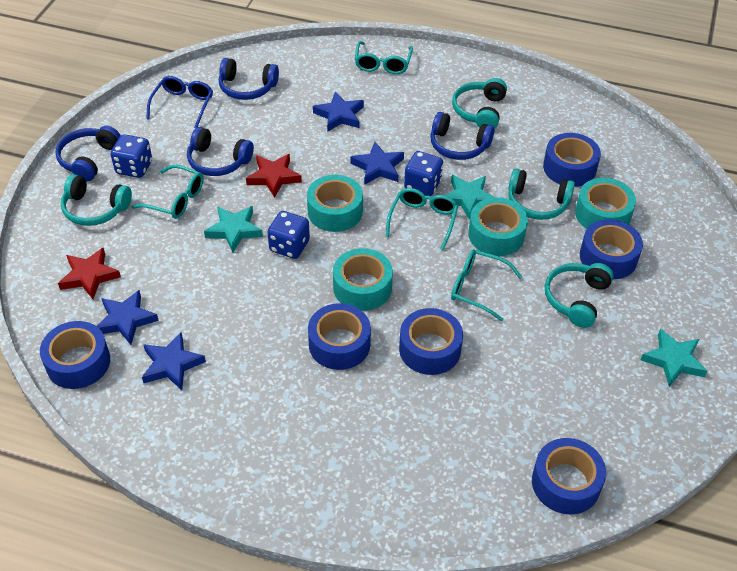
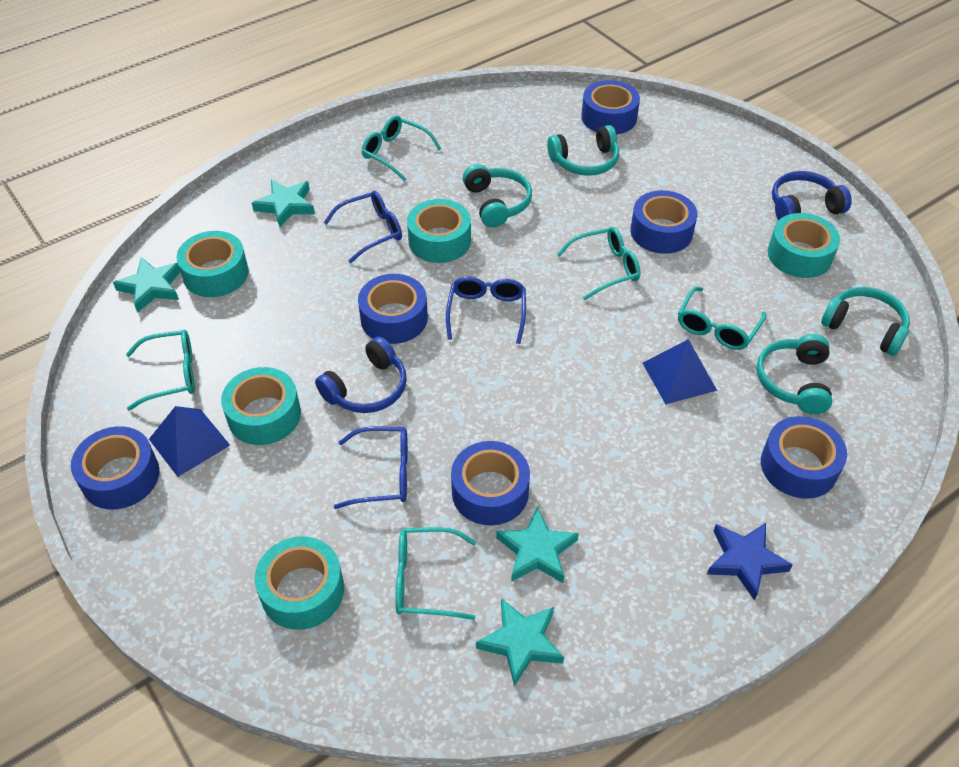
blue dice: 3 -> 0
blue glasses: 1 -> 3
blue headphones: 4 -> 2
blue pyramid: 0 -> 2
blue star: 4 -> 1
red star: 2 -> 0
turquoise glasses: 4 -> 5
turquoise star: 3 -> 4
turquoise tape: 4 -> 5

